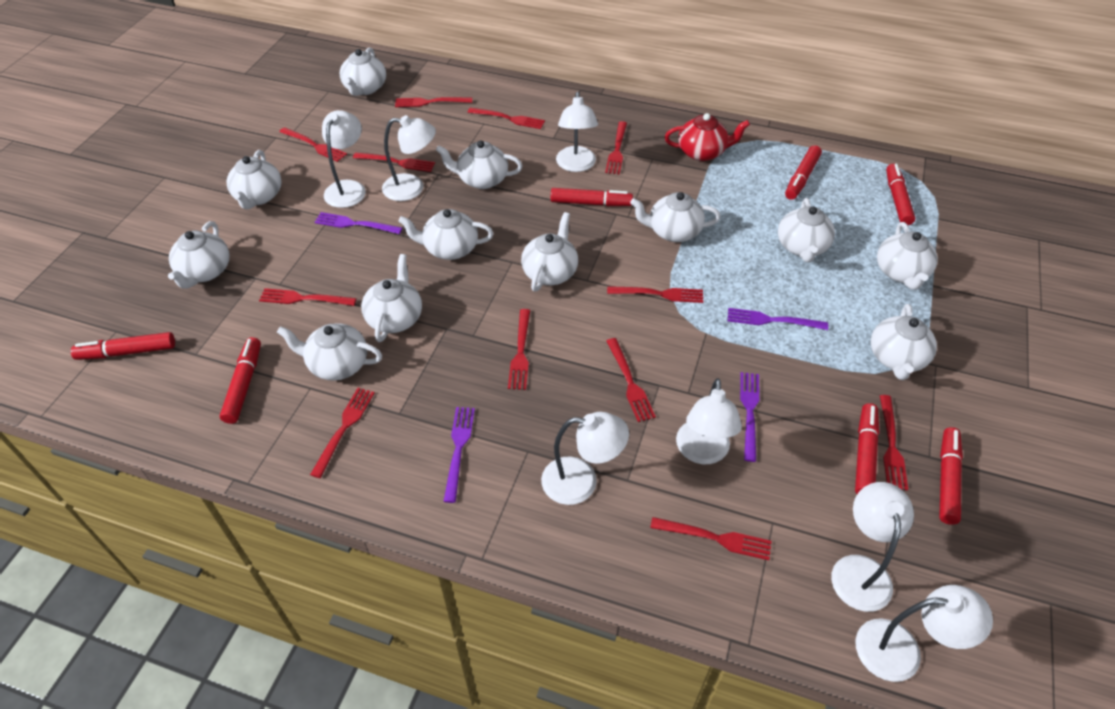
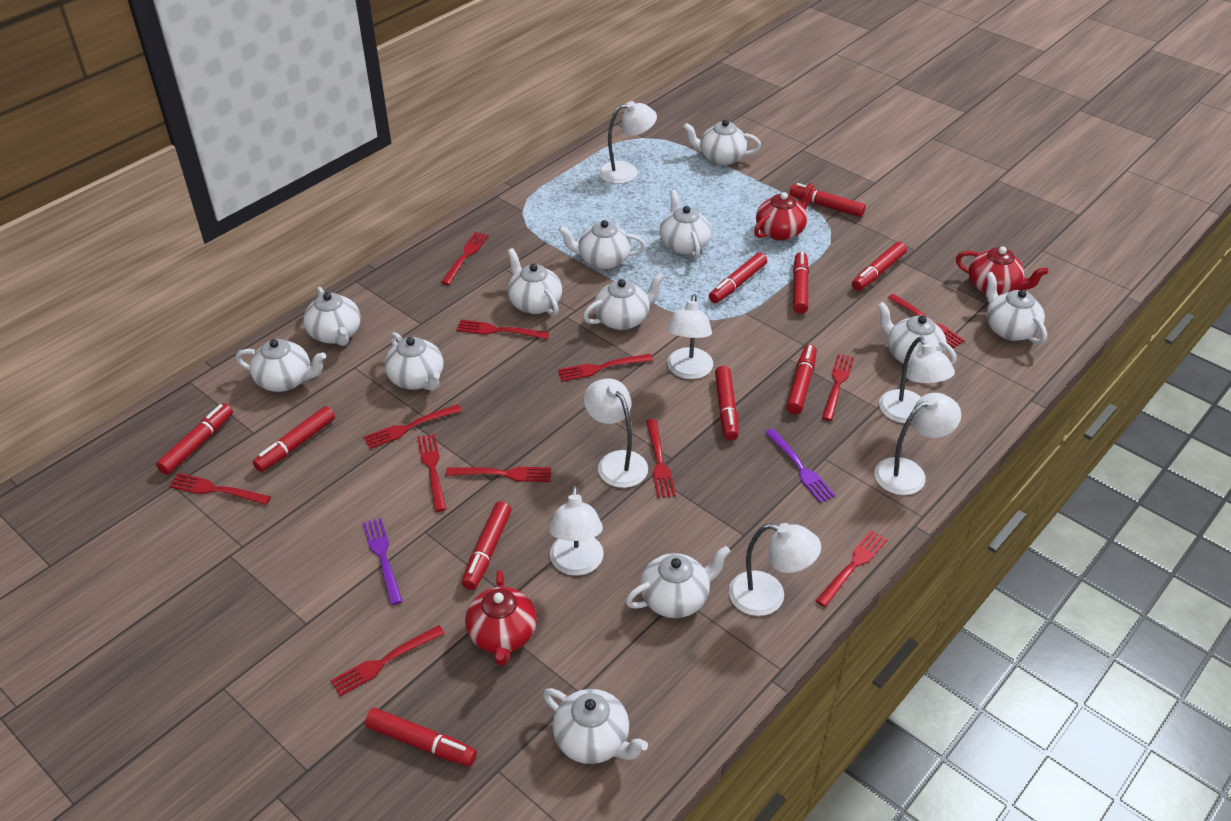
purple fork: 4 -> 2
red marker: 7 -> 10
red teapot: 1 -> 3

